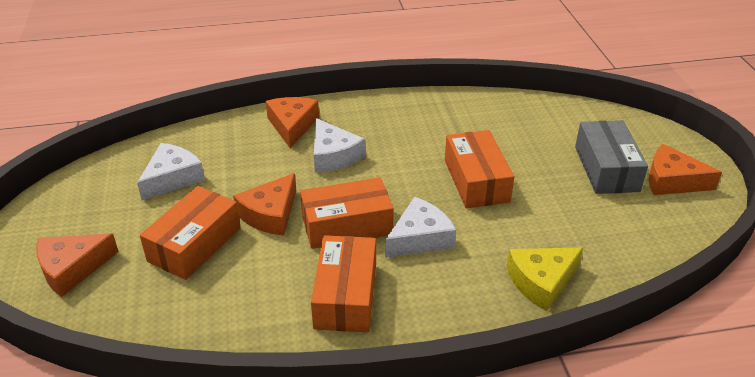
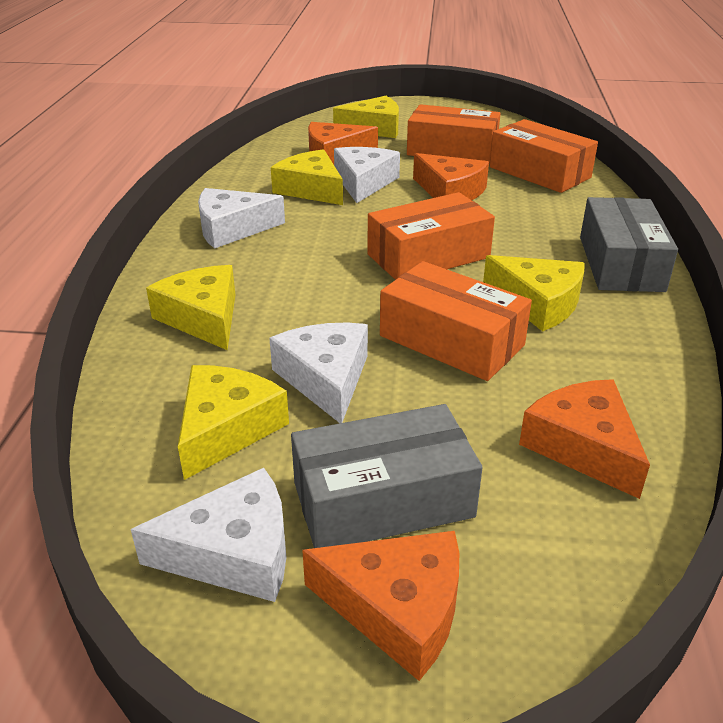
grey box: 1 -> 2
white cheese: 3 -> 4
yellow cheese: 1 -> 5

